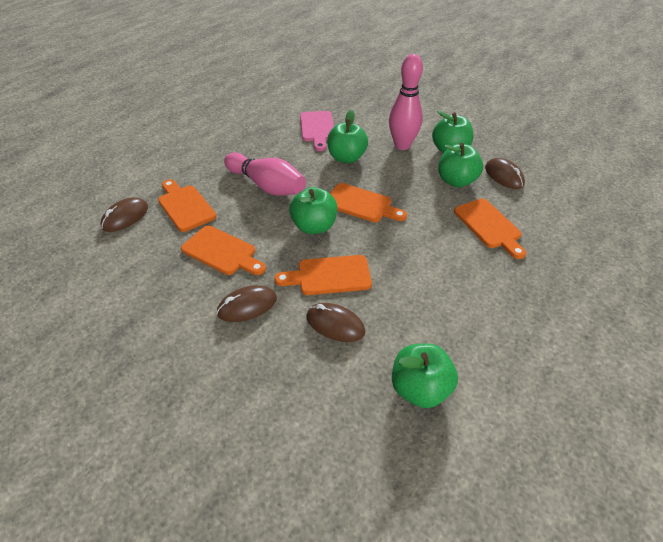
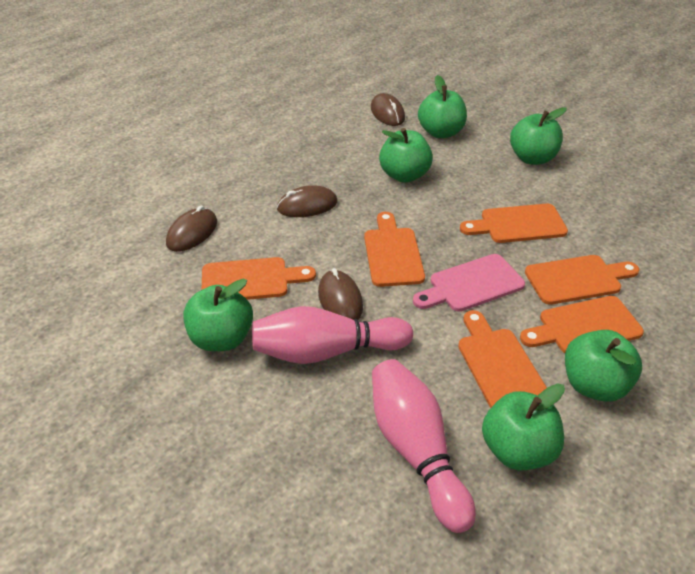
green apple: 5 -> 6
orange cutting board: 5 -> 6

